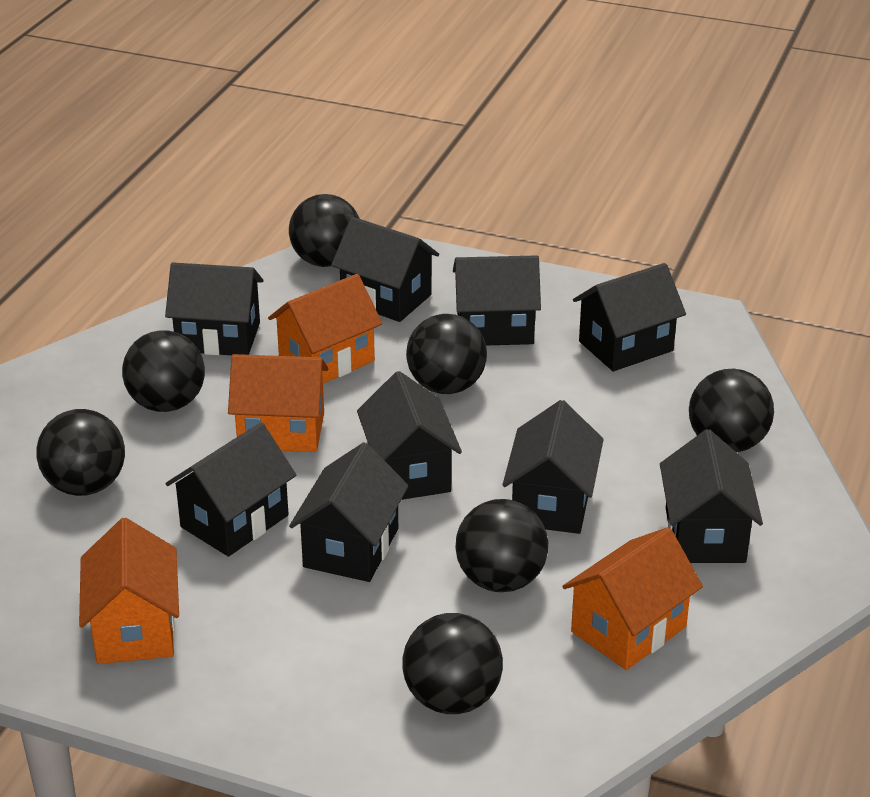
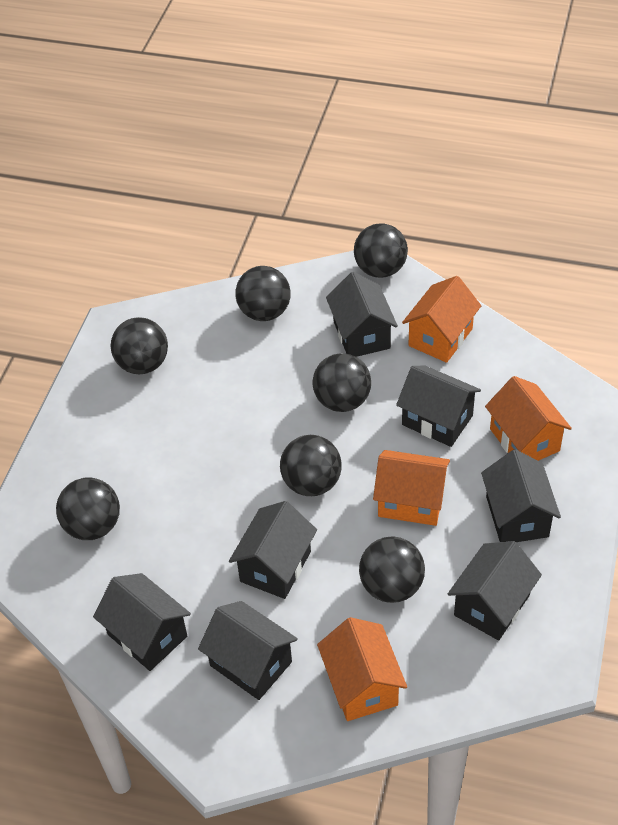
black house: 9 -> 7

